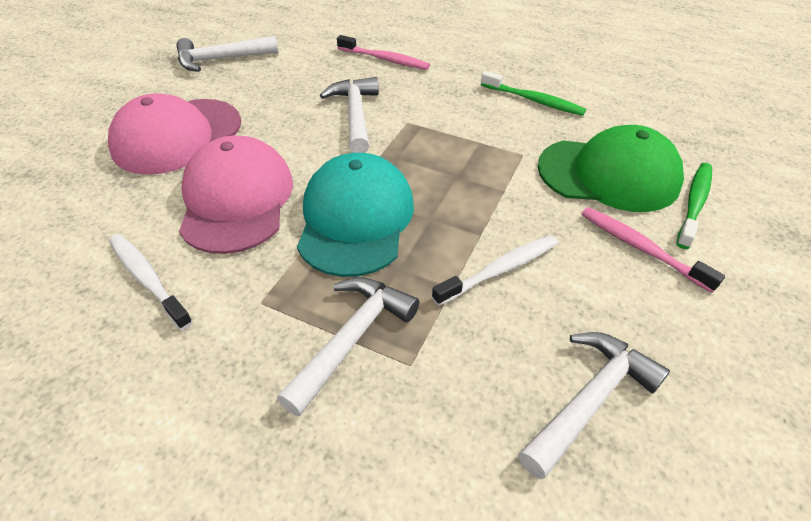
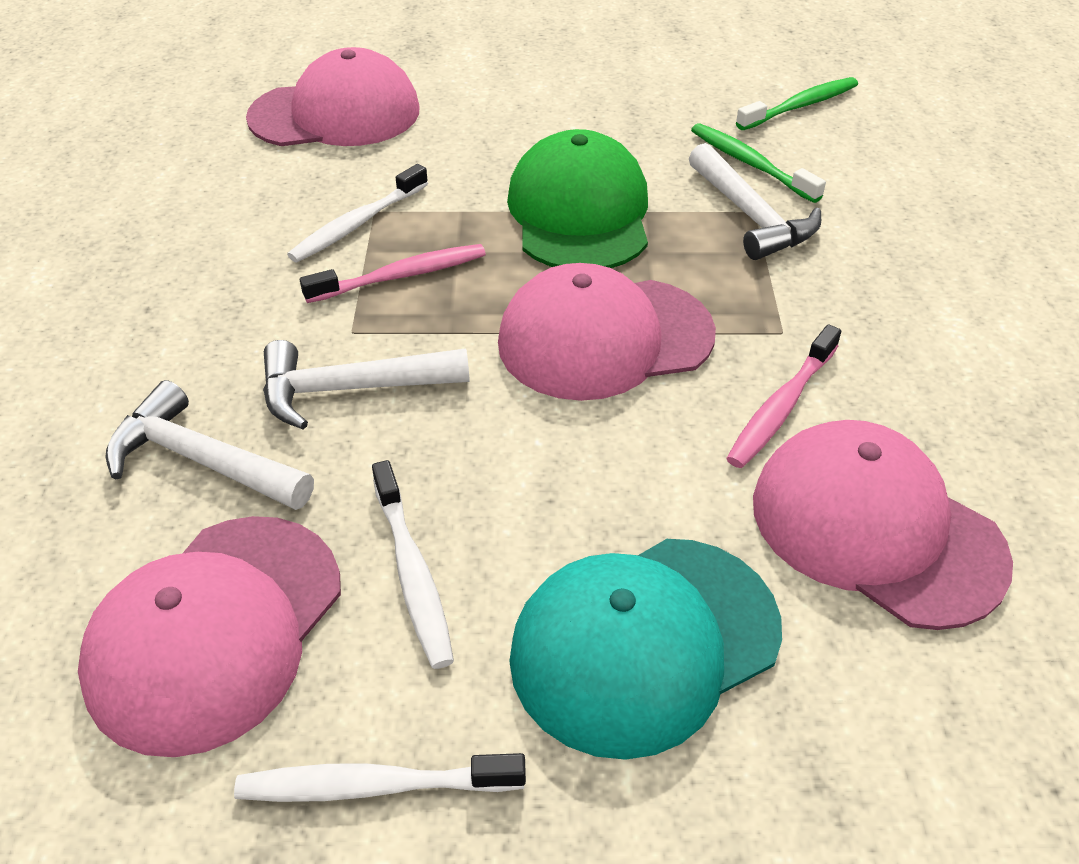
pink cap: 2 -> 4
white hammer: 4 -> 3
white toothbrush: 2 -> 3

